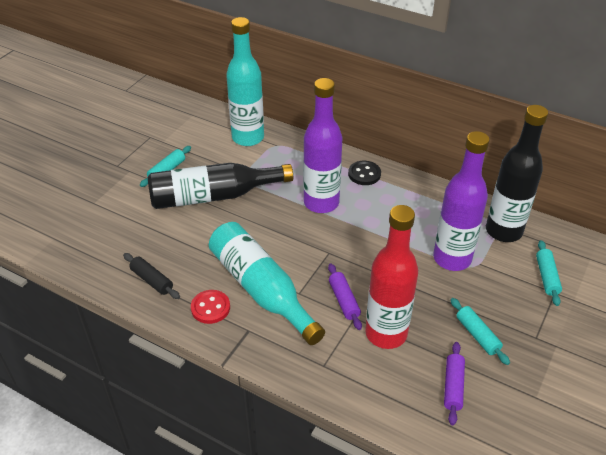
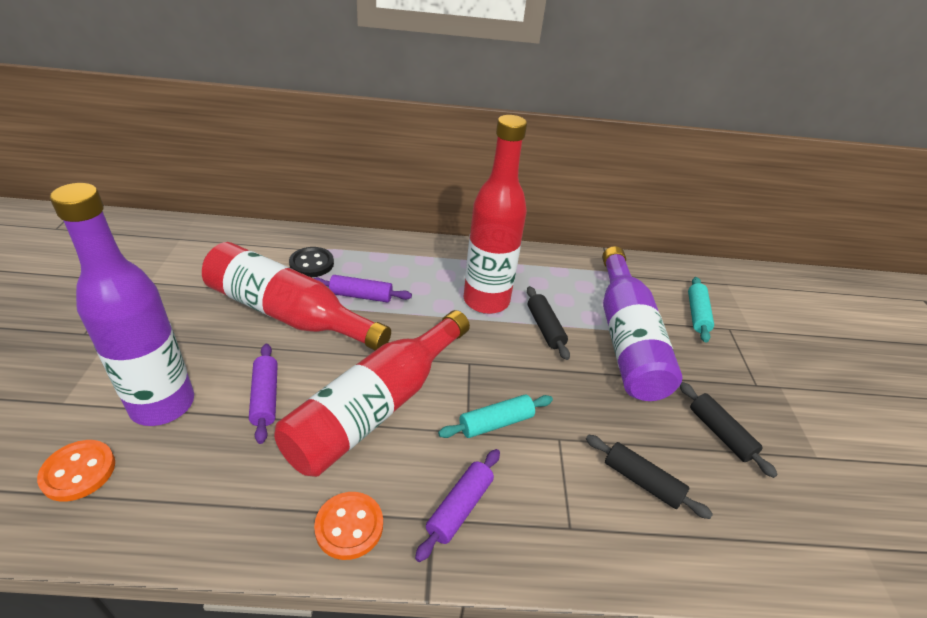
black bottle: 2 -> 0
black rolling pin: 1 -> 3
orange button: 0 -> 2
purple rolling pin: 2 -> 3
red bottle: 1 -> 3
red button: 1 -> 0
turquoise bottle: 2 -> 0
turquoise rolling pin: 3 -> 2

